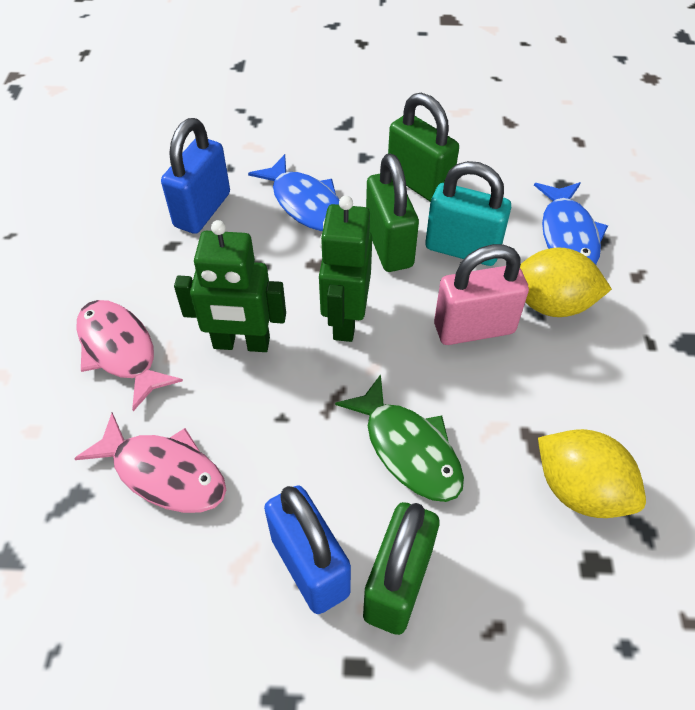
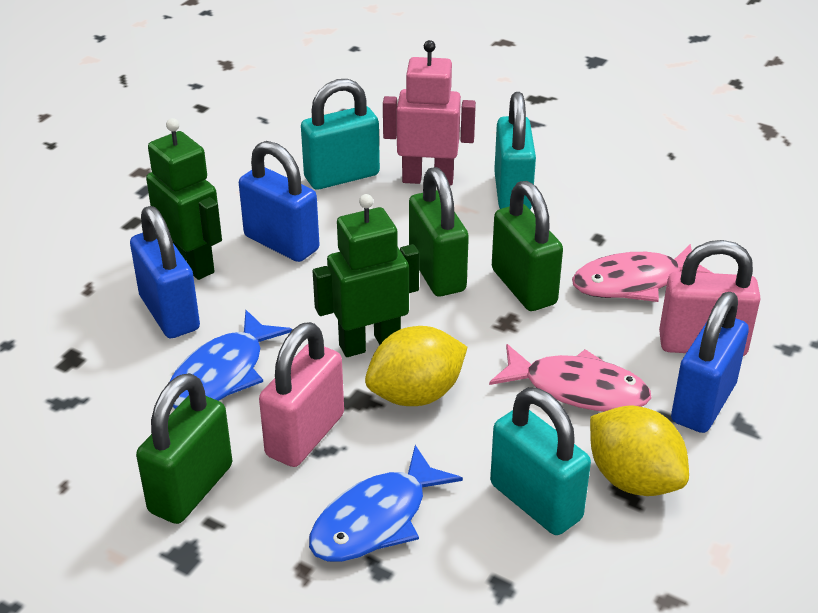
blue padlock: 2 -> 3
green fish: 1 -> 0
pink padlock: 1 -> 2
pink robot: 0 -> 1
turquoise padlock: 1 -> 3

